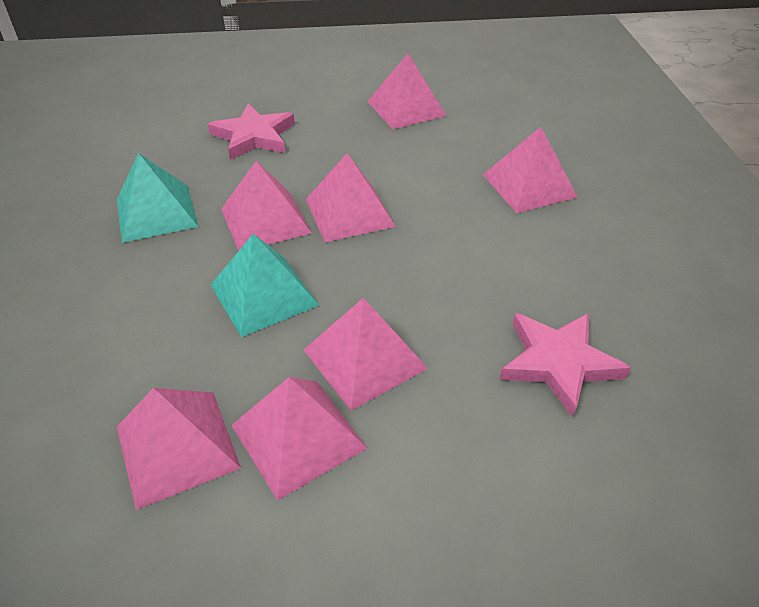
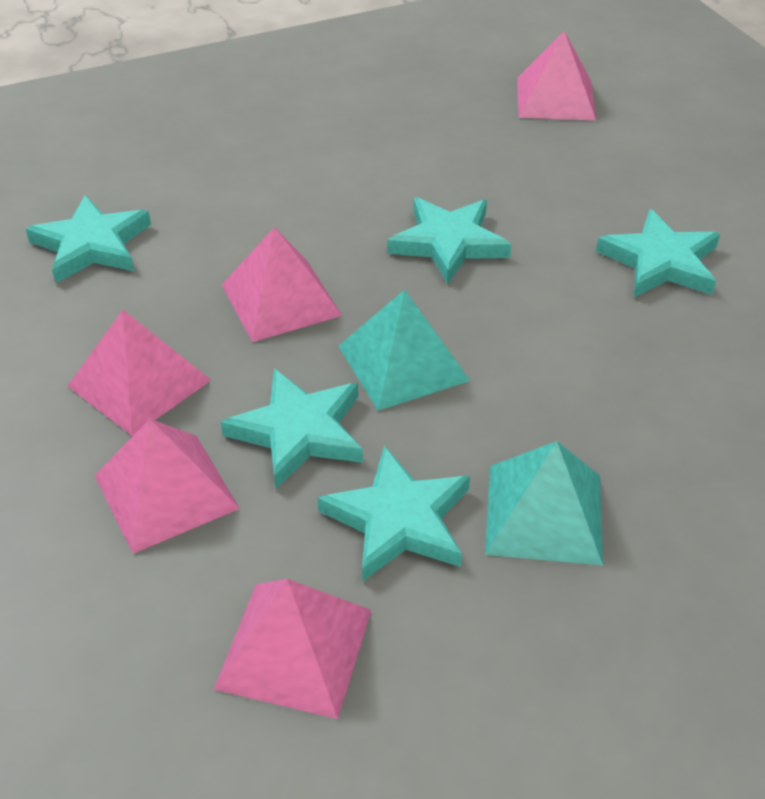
pink pyramid: 7 -> 5
pink star: 2 -> 0
turquoise star: 0 -> 5

